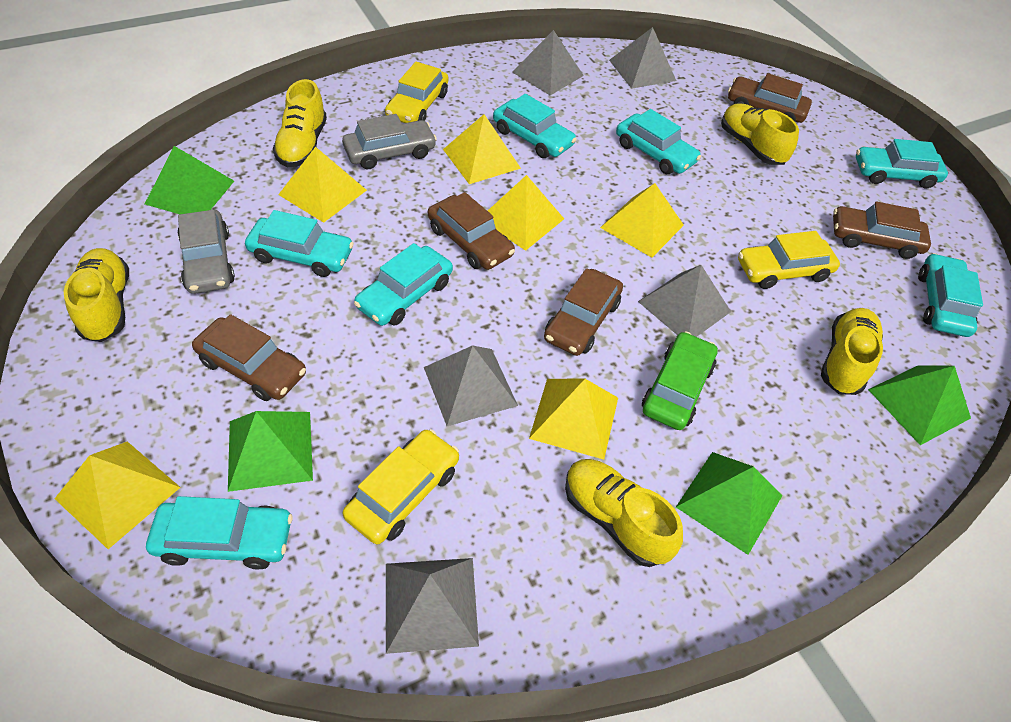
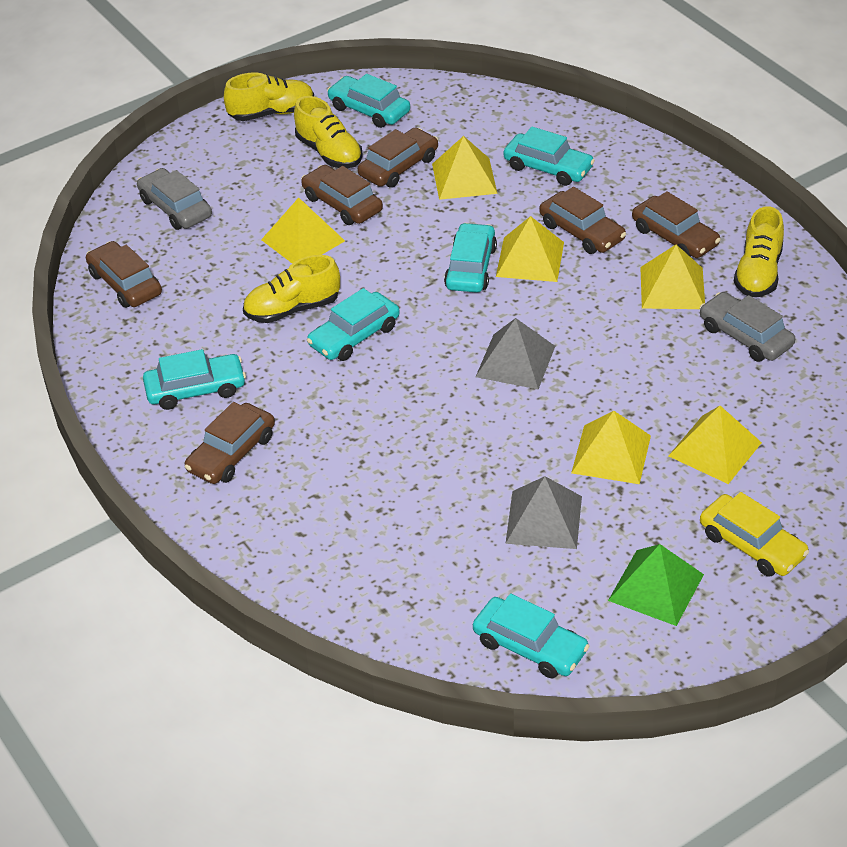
brown car: 5 -> 6
green car: 1 -> 0
green pyramid: 4 -> 1
grey pyramid: 5 -> 2
turquoise car: 7 -> 6
yellow car: 3 -> 1
yellow shoe: 5 -> 4

